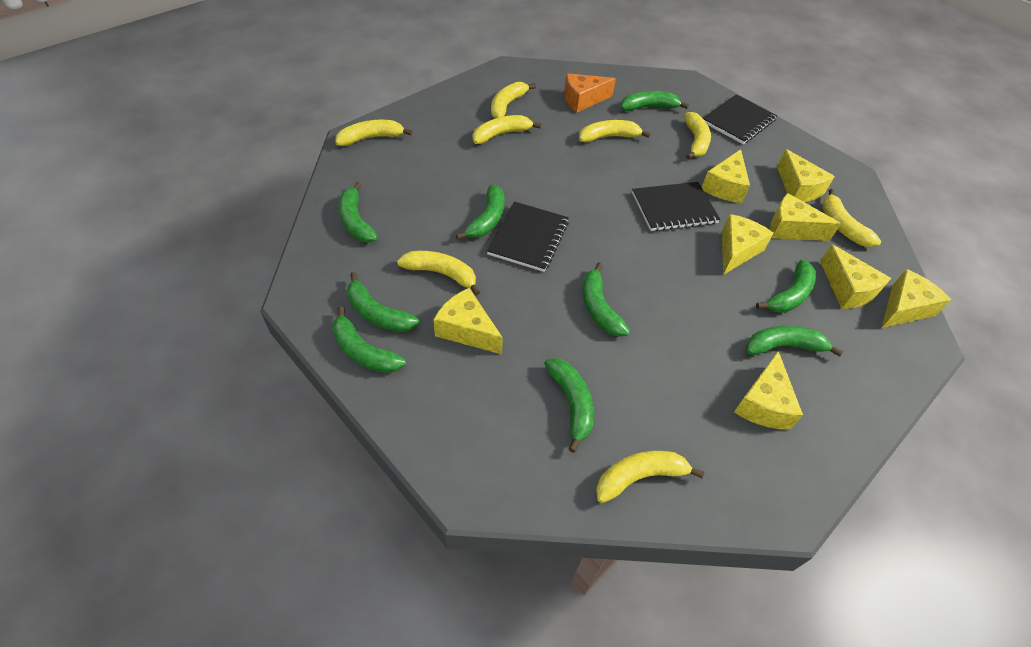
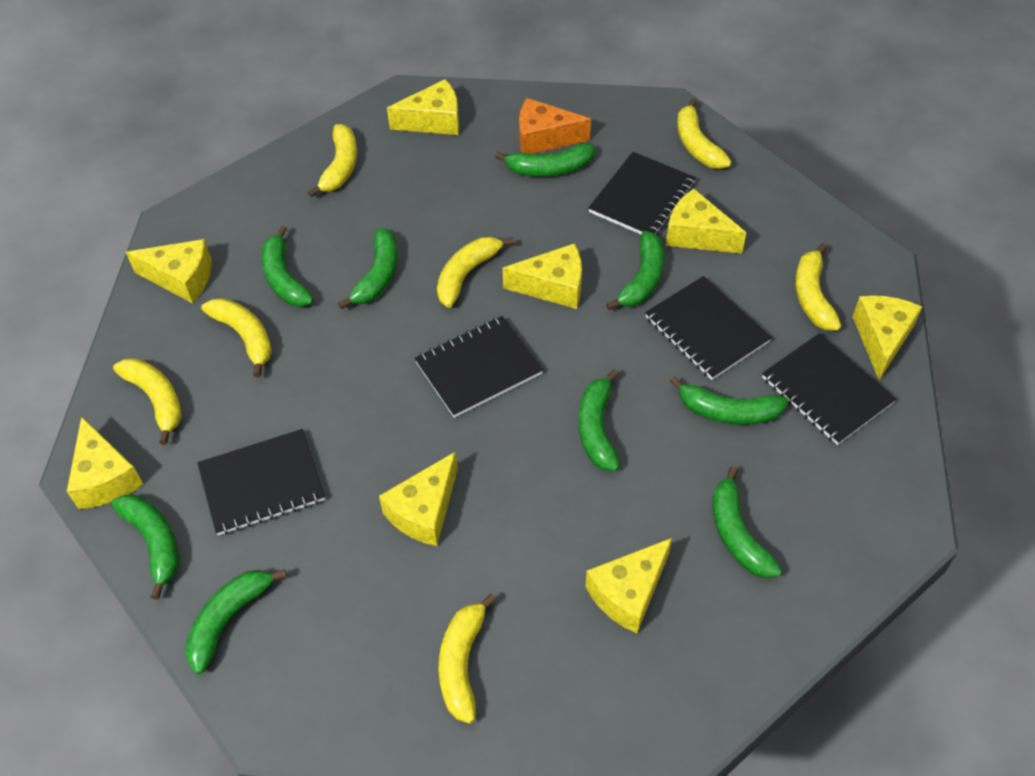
black notebook: 3 -> 5
yellow banana: 8 -> 7

